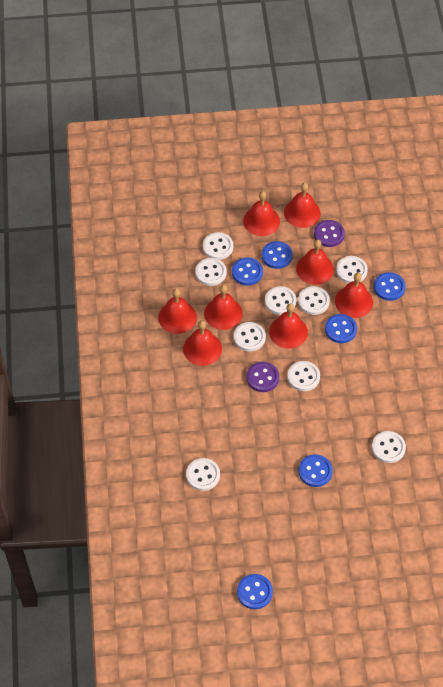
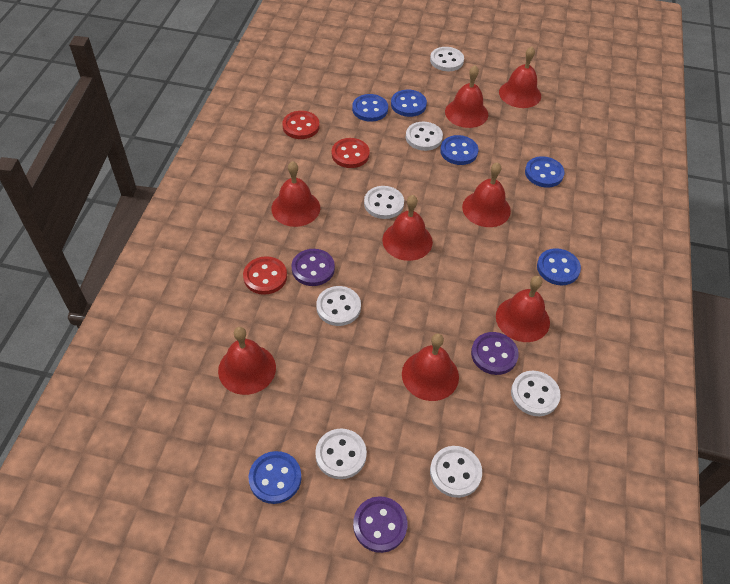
purple button: 2 -> 3
red button: 0 -> 3
white button: 9 -> 7

